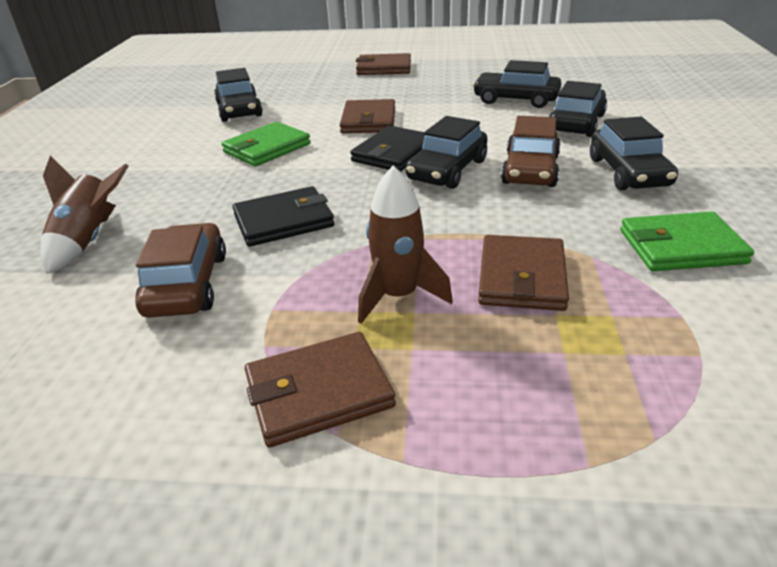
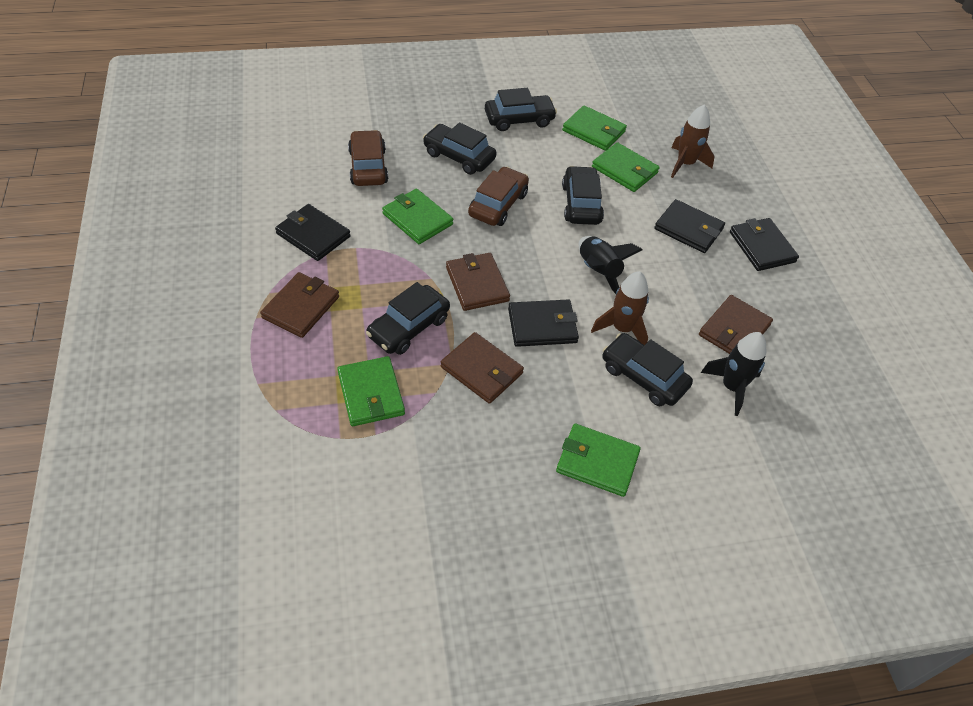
black rocket: 0 -> 2
black wallet: 2 -> 4
green wallet: 2 -> 5

